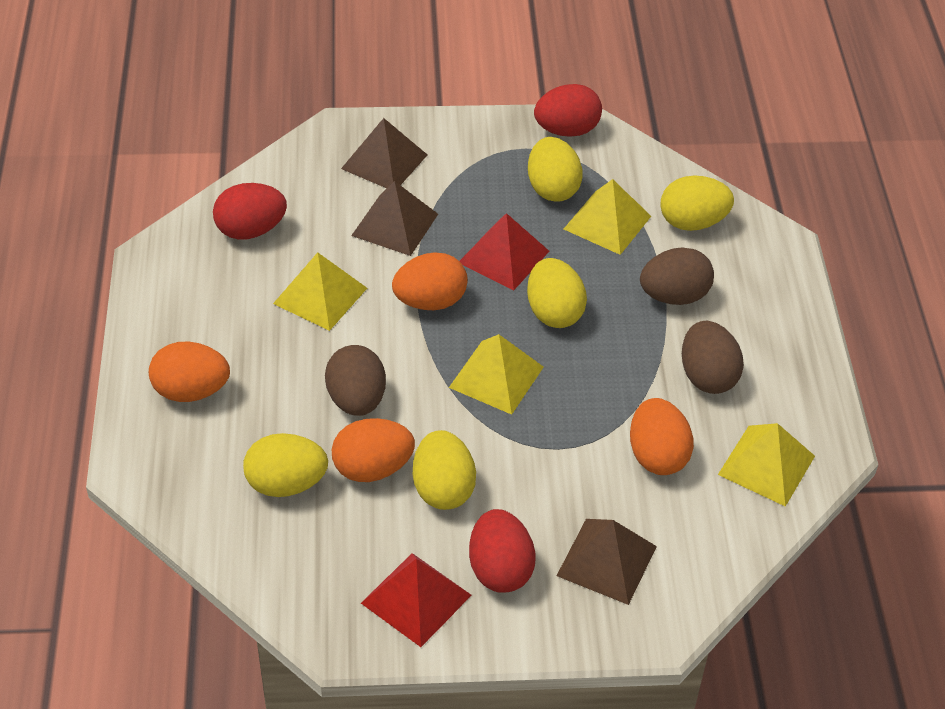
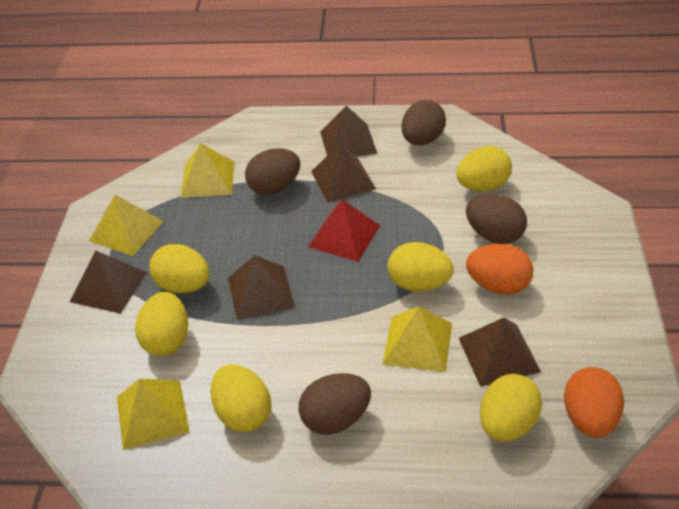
brown egg: 3 -> 4
brown pyramid: 3 -> 5
orange egg: 4 -> 2
red egg: 3 -> 0
red pyramid: 2 -> 1
yellow egg: 5 -> 6

